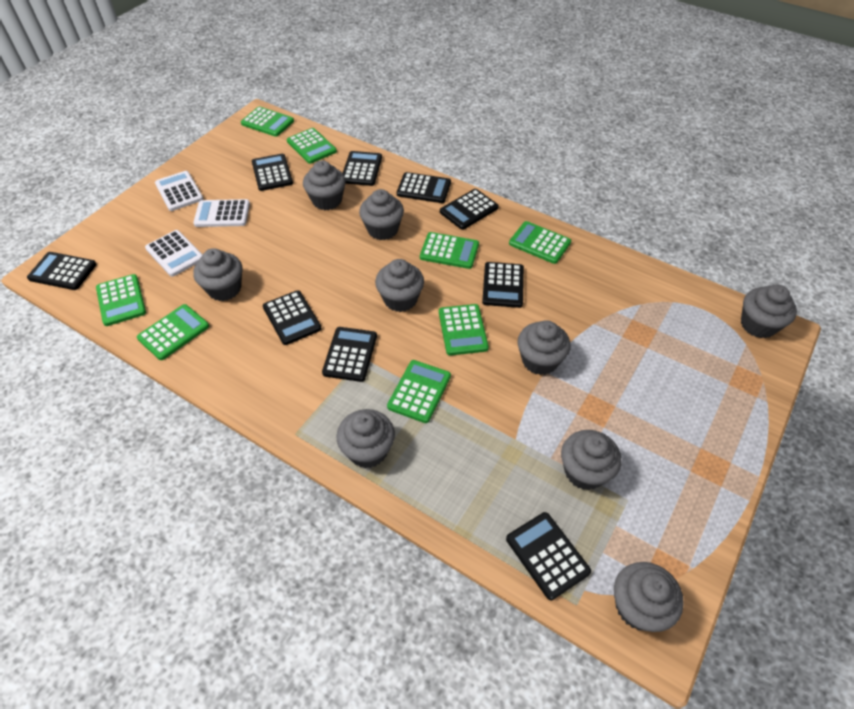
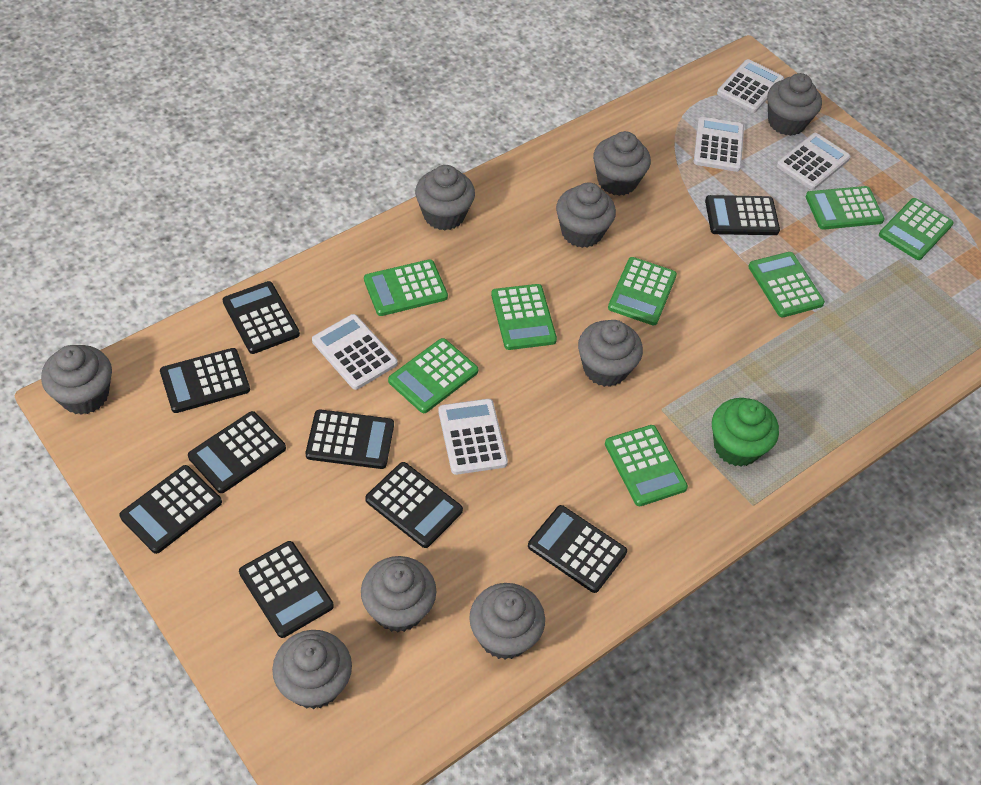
green cupcake: 0 -> 1
white calculator: 3 -> 5

